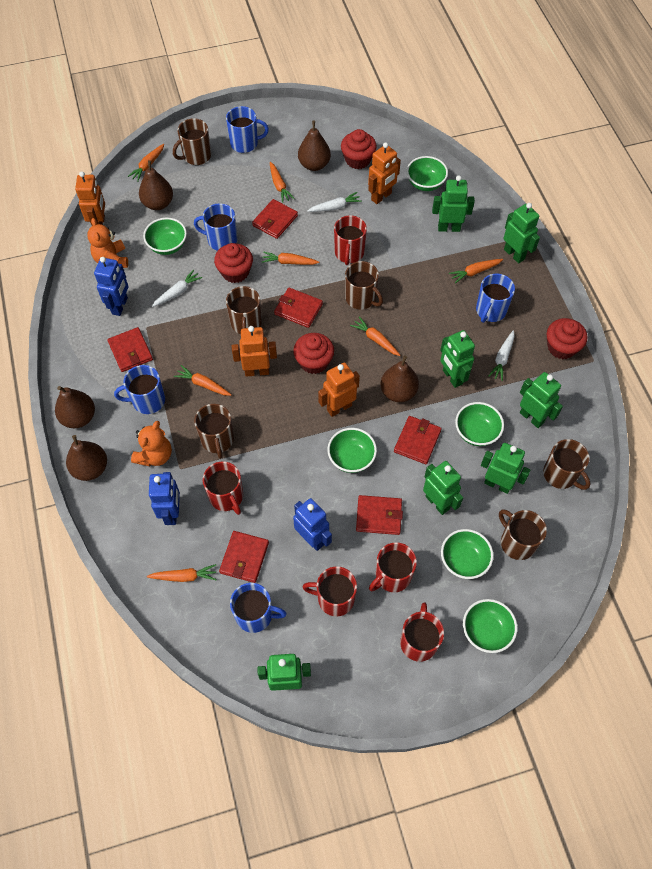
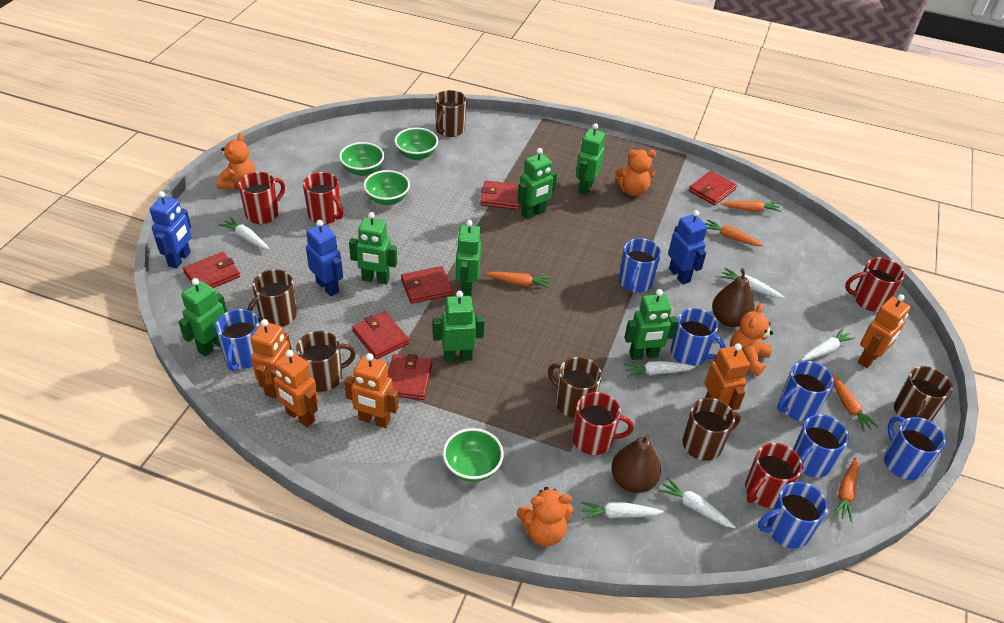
blue mug: 5 -> 7
brown pear: 5 -> 2
green bowl: 6 -> 4
orange carrot: 7 -> 5
orange robot: 4 -> 5
orange teddy bear: 2 -> 4
red cupcake: 4 -> 0
white carrot: 3 -> 6

